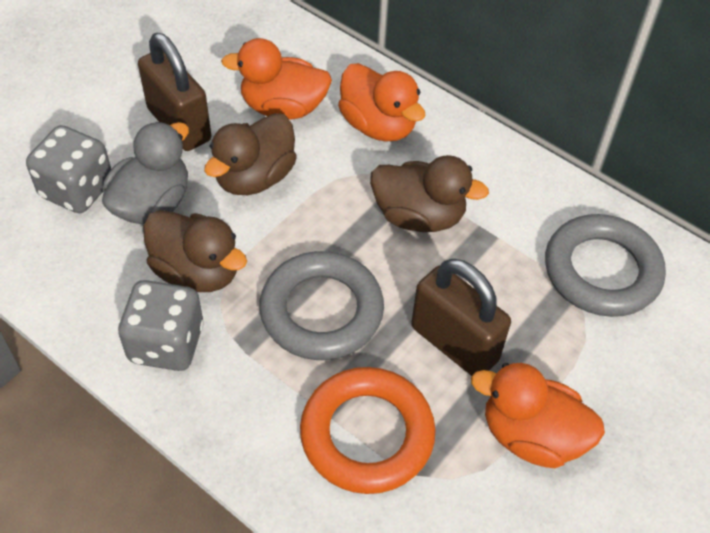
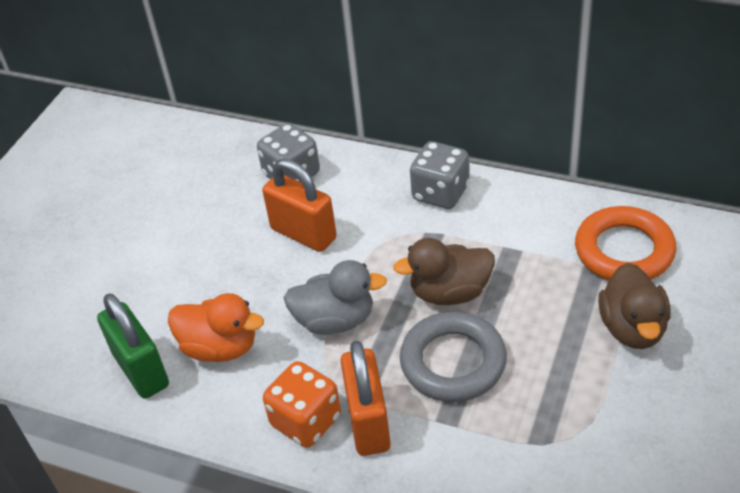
brown duck: 3 -> 2
brown padlock: 2 -> 0
green padlock: 0 -> 1
grey ring: 2 -> 1
orange dice: 0 -> 1
orange duck: 3 -> 1
orange padlock: 0 -> 2

